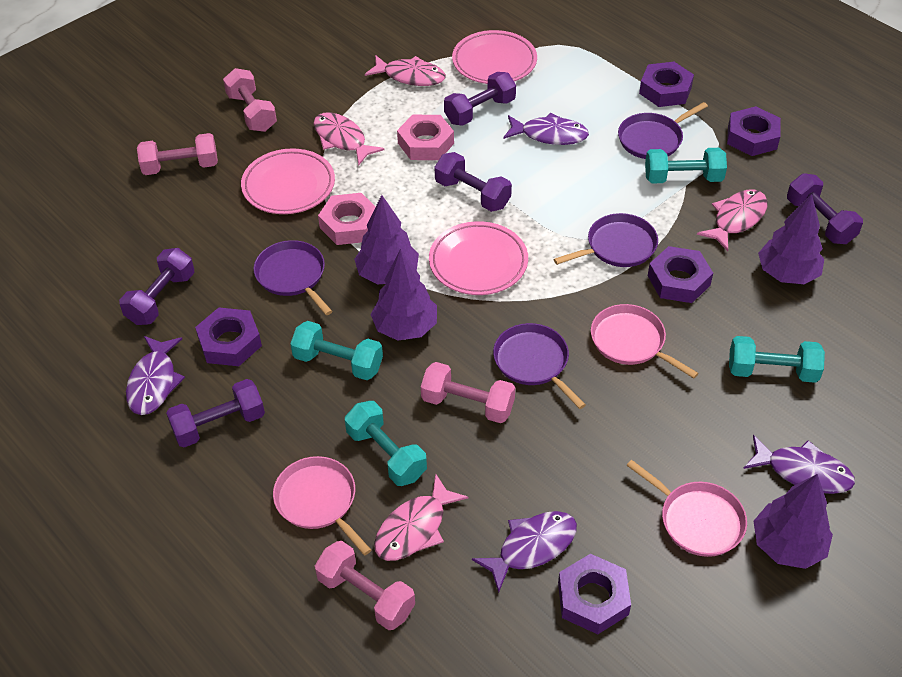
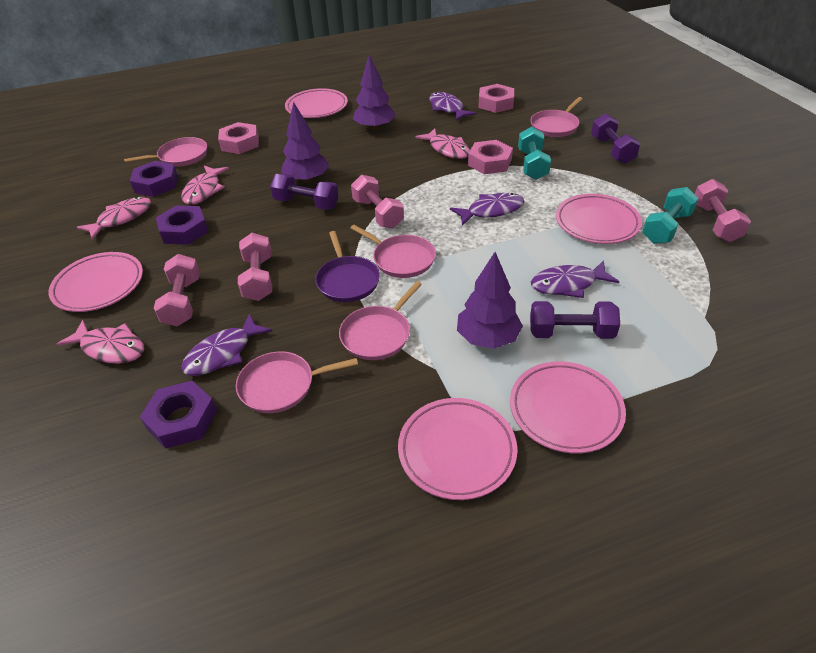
pink nut: 2 -> 3
pink pan: 3 -> 5
pink plate: 3 -> 5
purple dumbbell: 5 -> 3
purple nut: 5 -> 3
purple pan: 4 -> 1
purple tree: 4 -> 3
turquoise dumbbell: 4 -> 2

